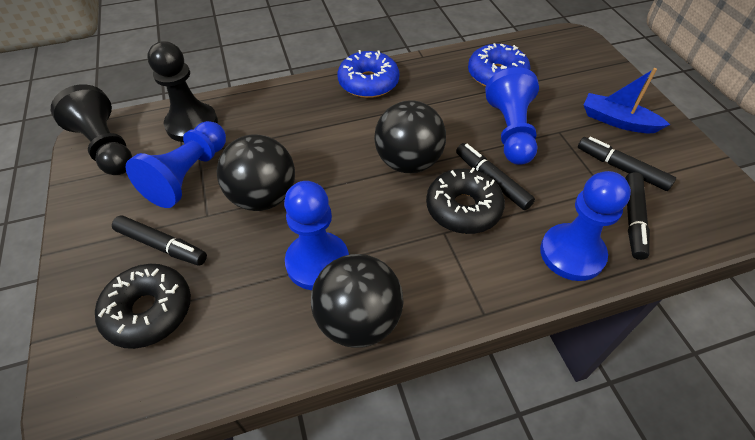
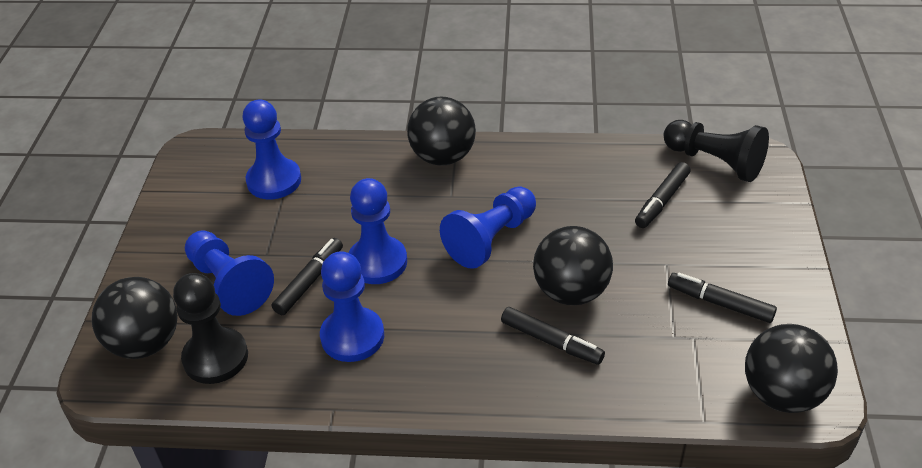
black ball: 3 -> 4
black donut: 2 -> 0
blue boat: 1 -> 0
blue donut: 2 -> 0
blue pawn: 4 -> 5

